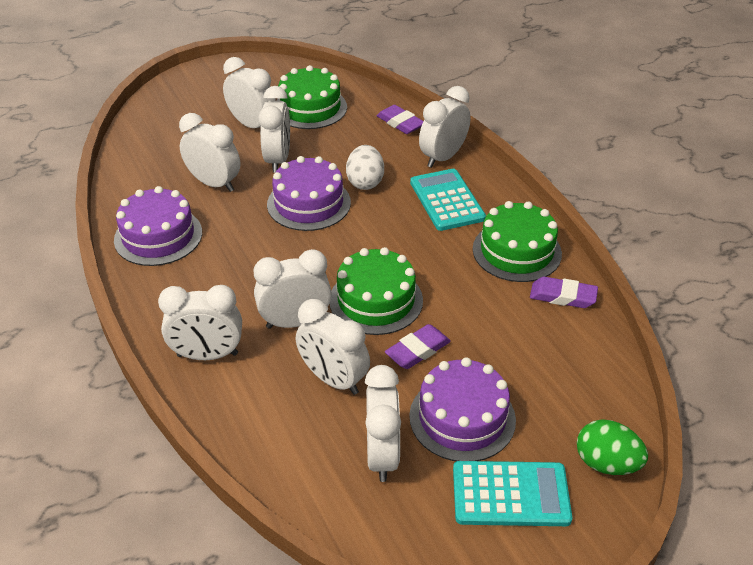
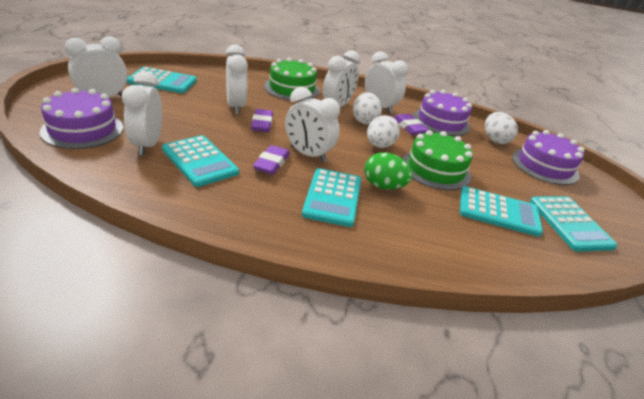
green cake: 3 -> 2
turquoise calculator: 2 -> 5
white clock: 8 -> 6
white egg: 1 -> 3

